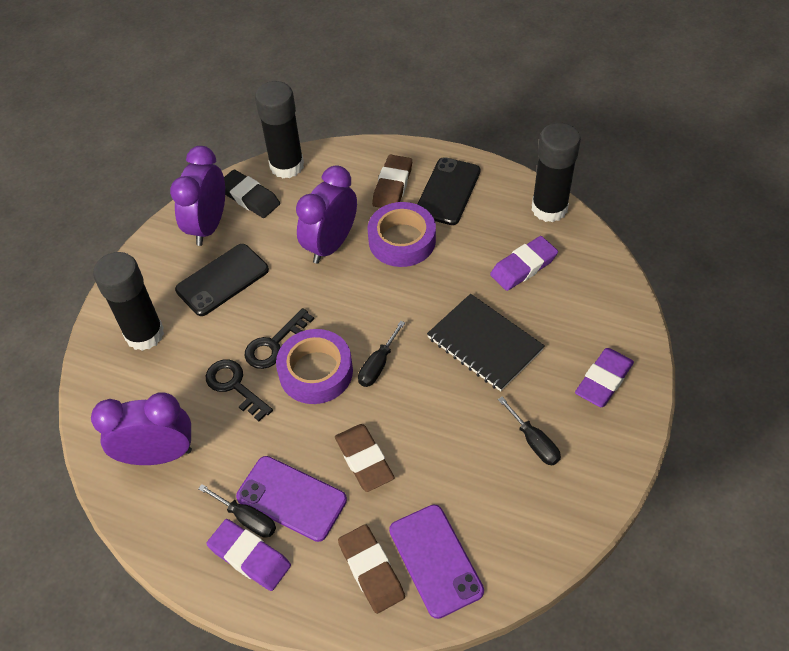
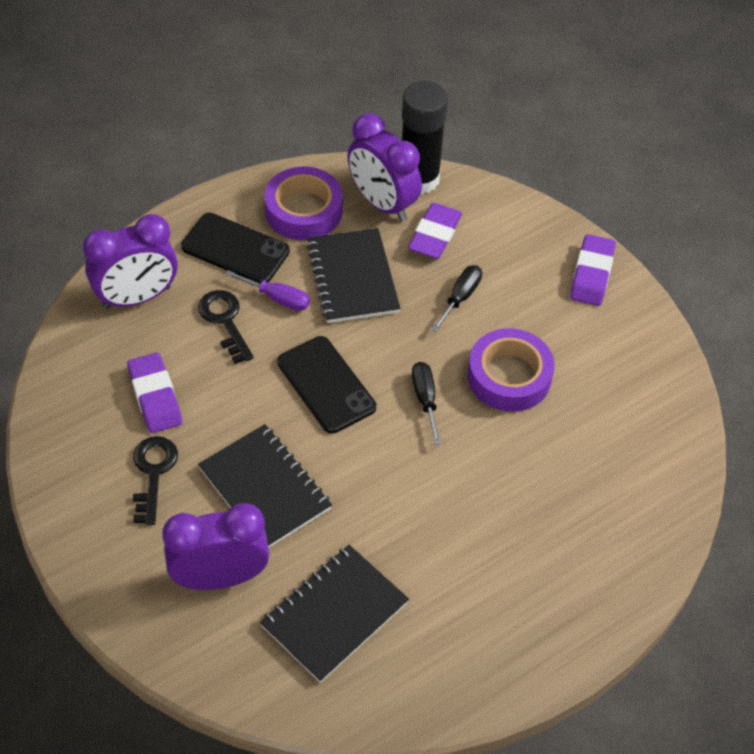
black eraser: 1 -> 0
black glue stick: 3 -> 1
black notebook: 1 -> 3
black screwdriver: 3 -> 2
brown eraser: 3 -> 0
purple phone: 2 -> 0
purple screwdriver: 0 -> 1

